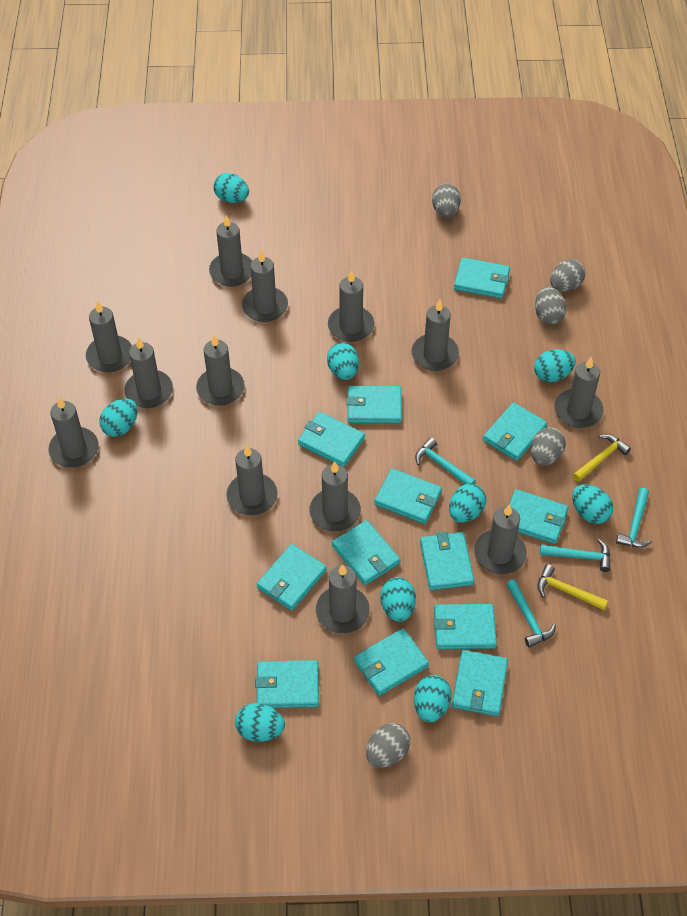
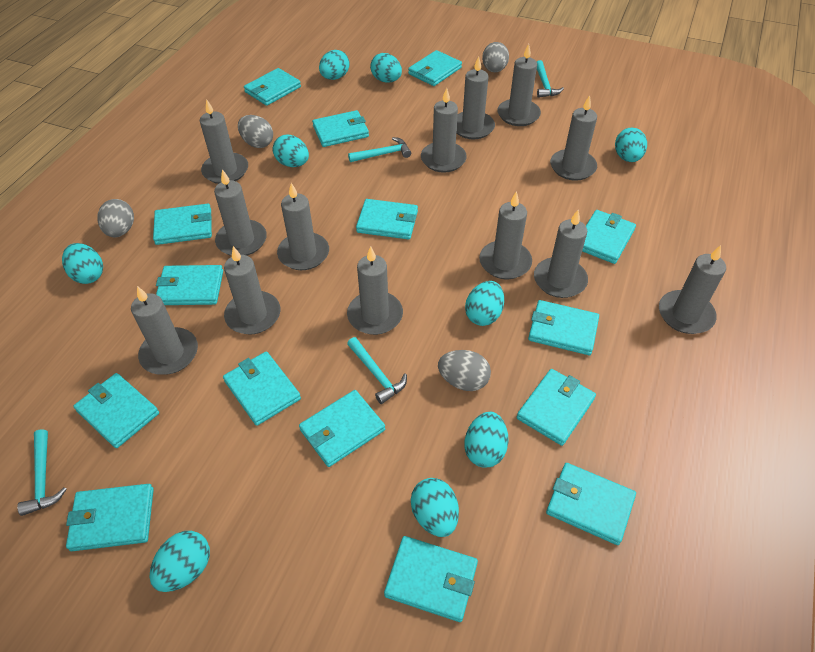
grey egg: 5 -> 4
turquoise wallet: 13 -> 15
yellow hammer: 2 -> 0

